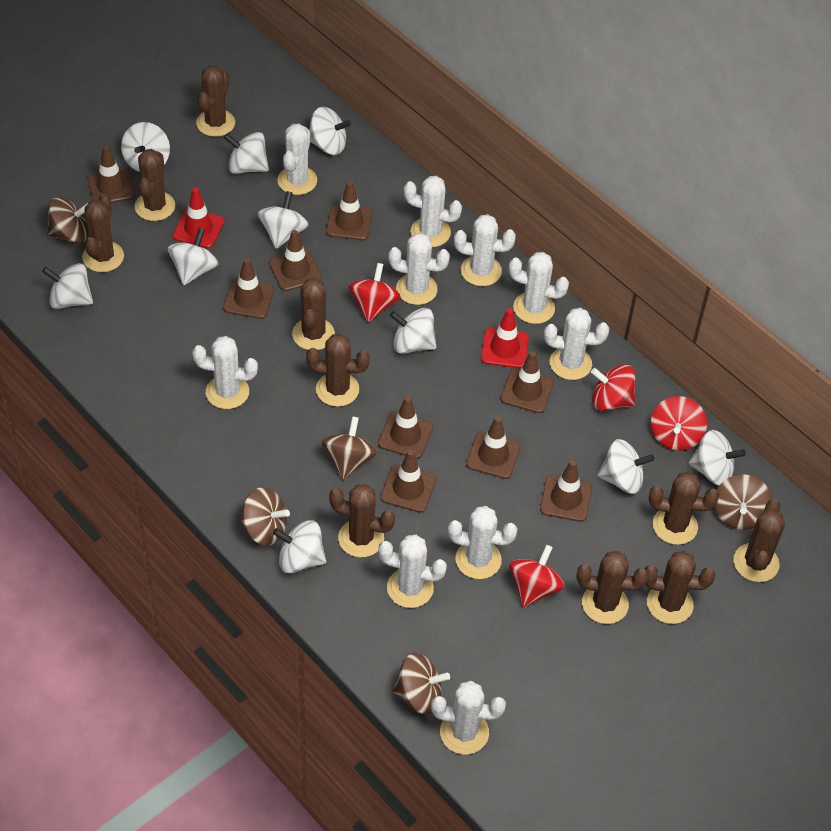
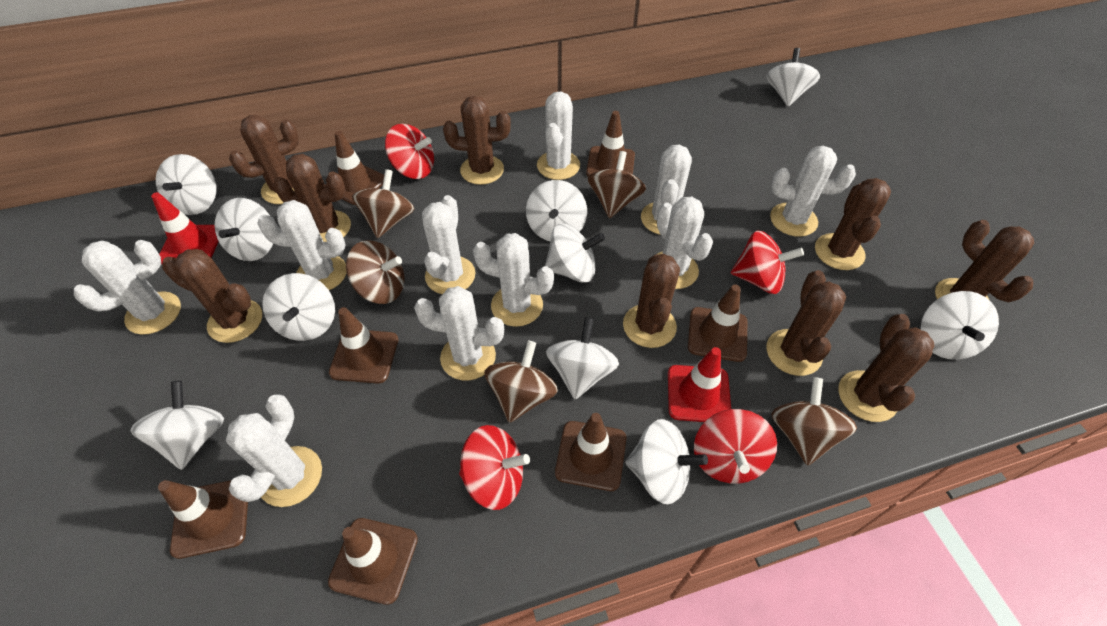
brown cactus: 10 -> 9
brown traffic cone: 9 -> 7

